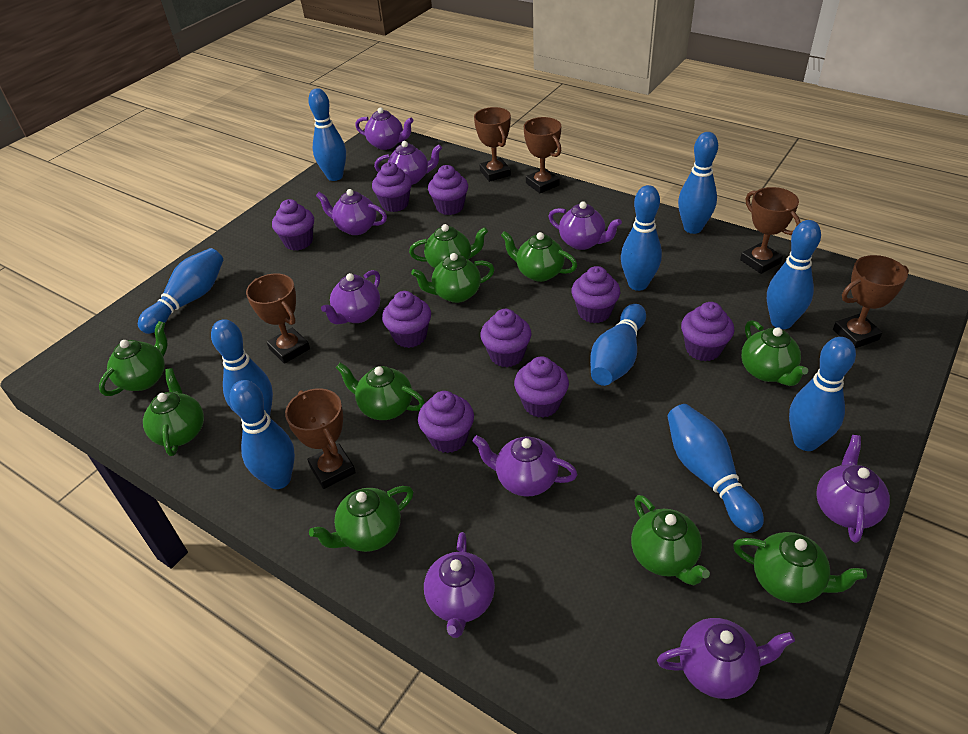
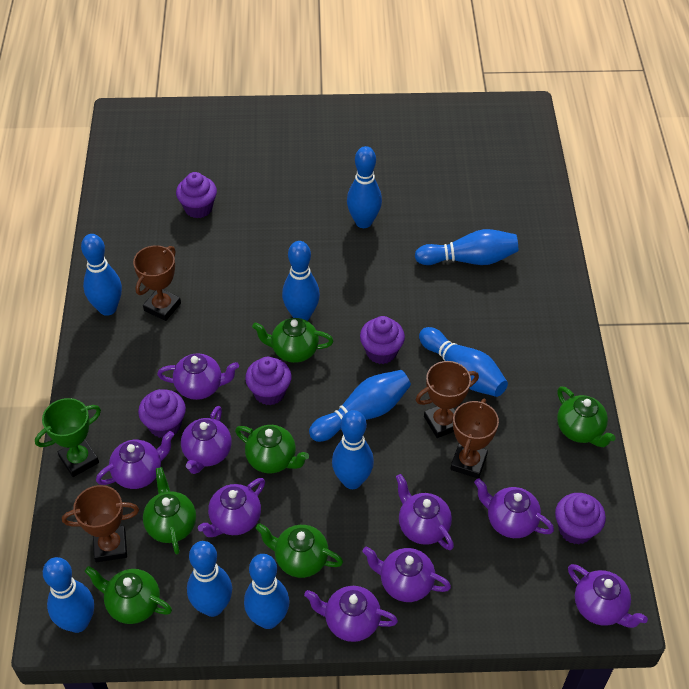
brown trophy: 6 -> 4
green teapot: 10 -> 6
green trophy: 0 -> 1
purple cupcake: 9 -> 5

